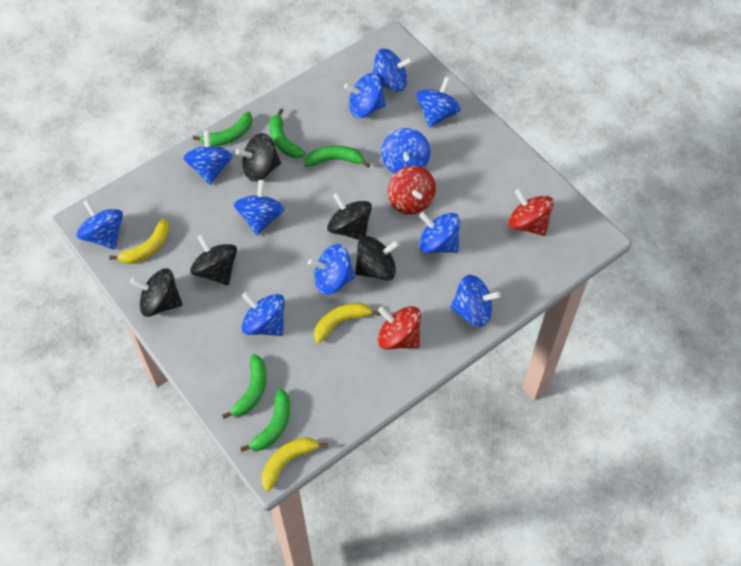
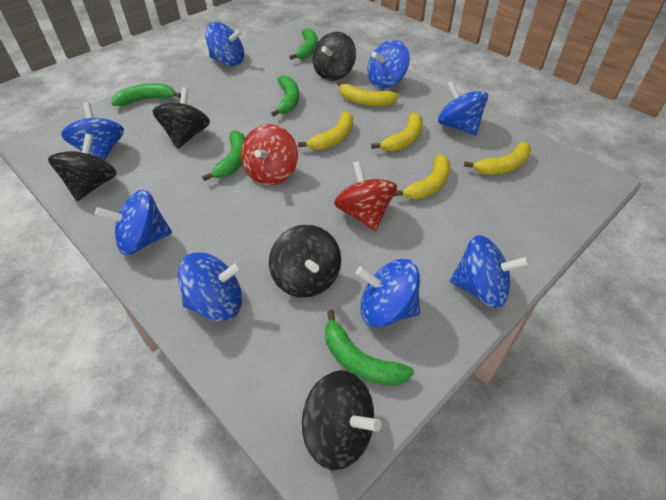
blue spinning top: 11 -> 8
red spinning top: 3 -> 2
yellow banana: 3 -> 5

